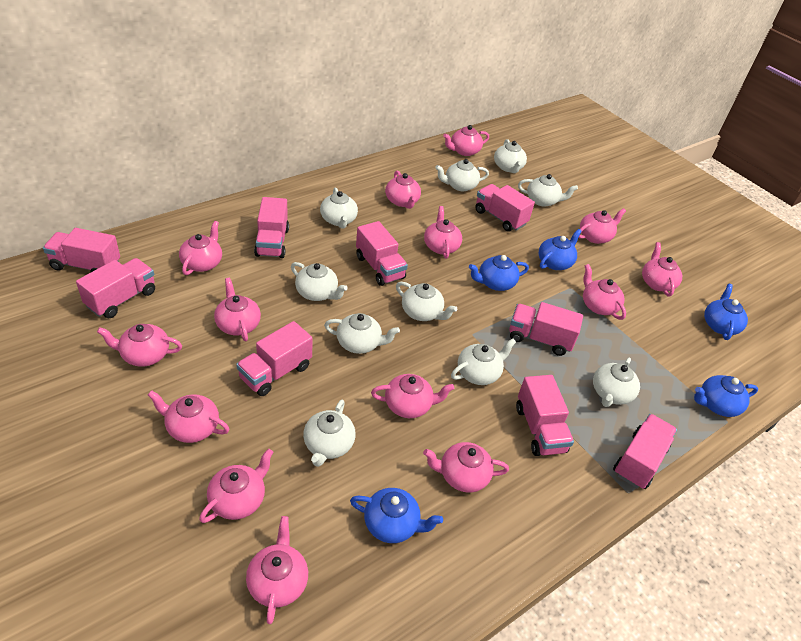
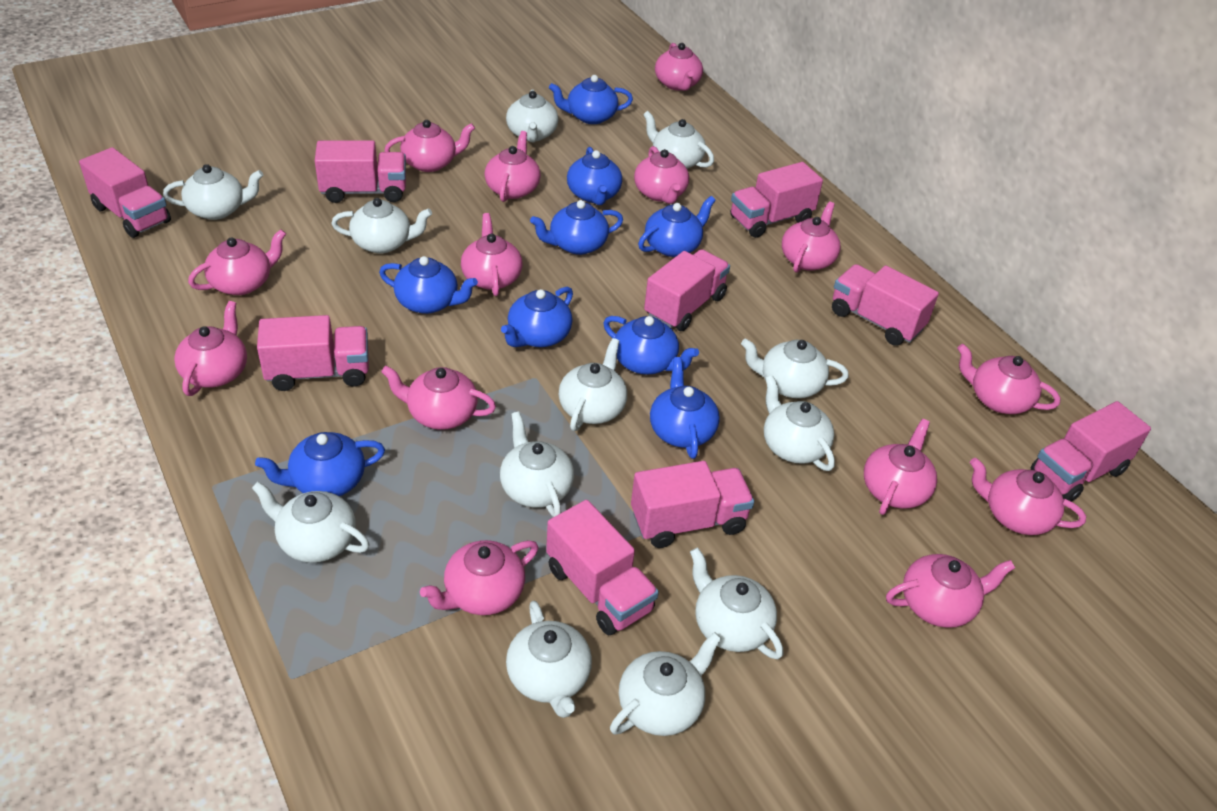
blue teapot: 5 -> 9
white teapot: 10 -> 12

